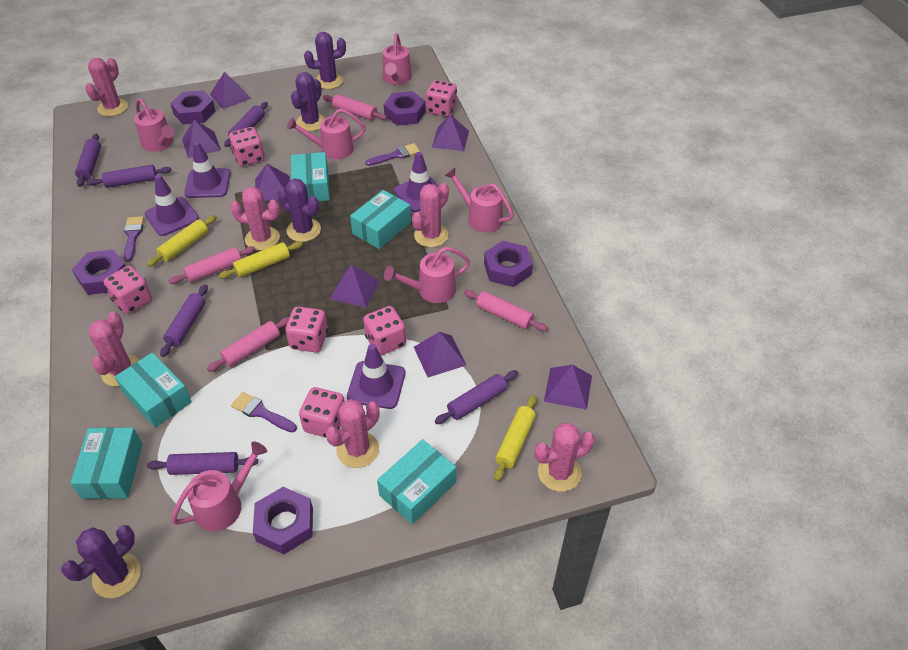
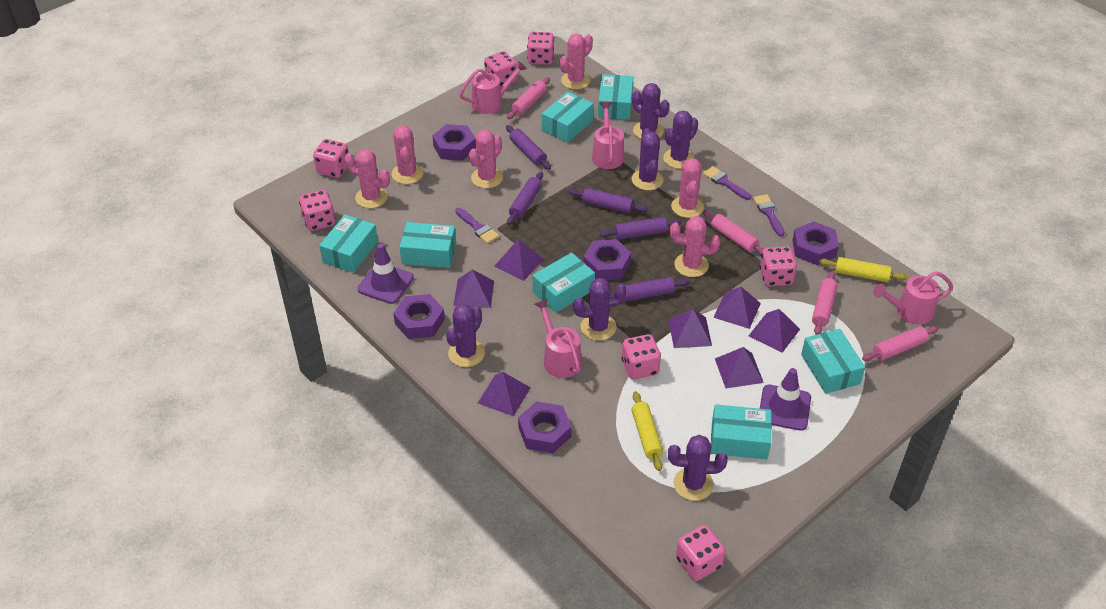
pink dice: 6 -> 7
pink watering can: 6 -> 4
purple cactus: 4 -> 6
purple rolling pin: 6 -> 5
purple traffic cone: 4 -> 2
turquoise box: 5 -> 7
yellow rolling pin: 3 -> 2

